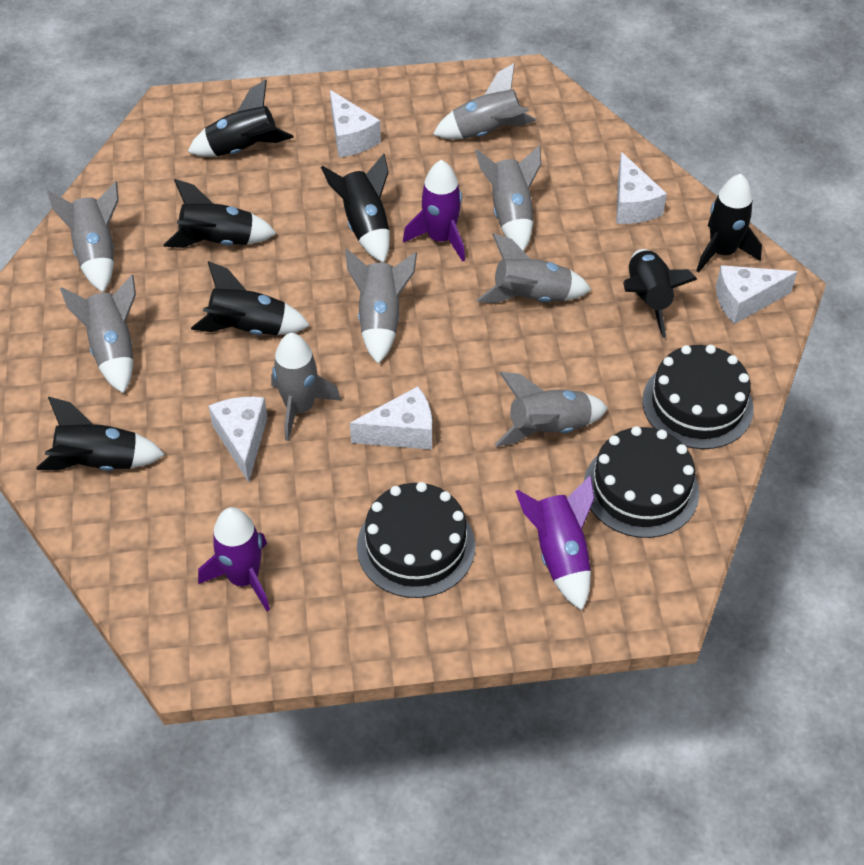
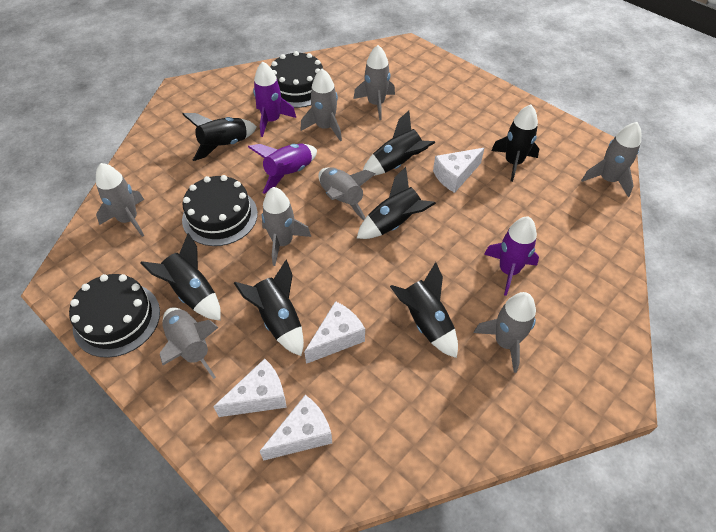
white cheese: 5 -> 4

